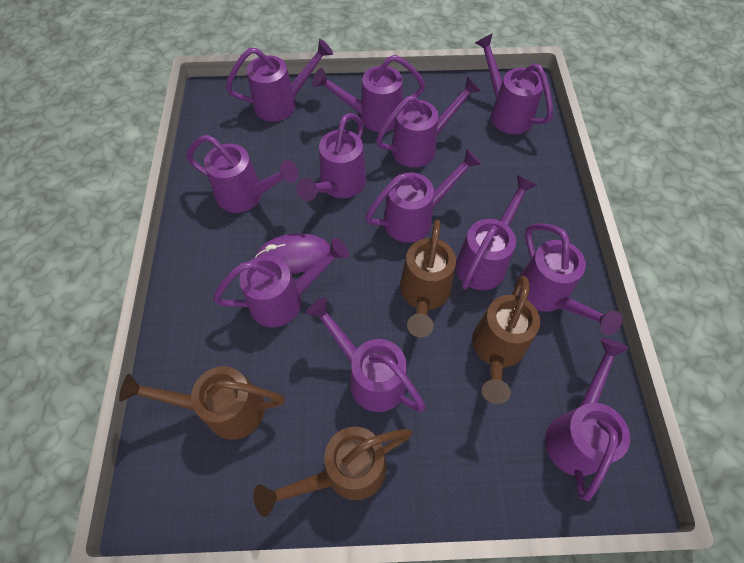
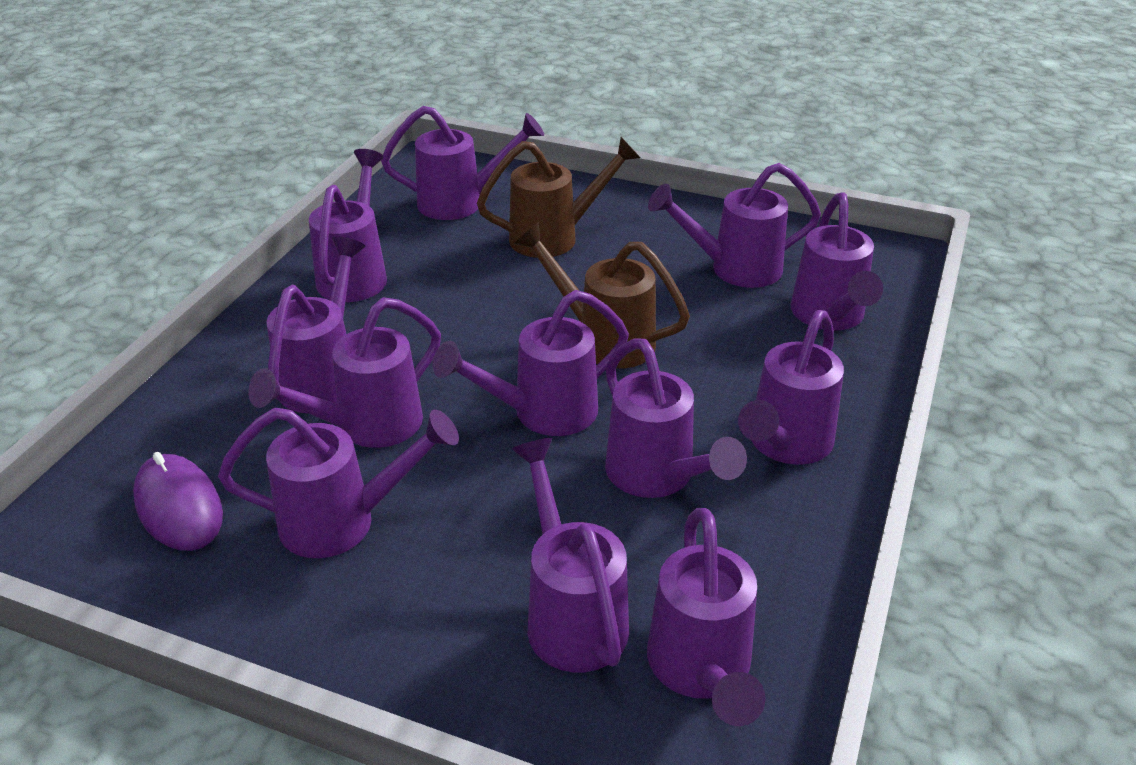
brown watering can: 4 -> 2

